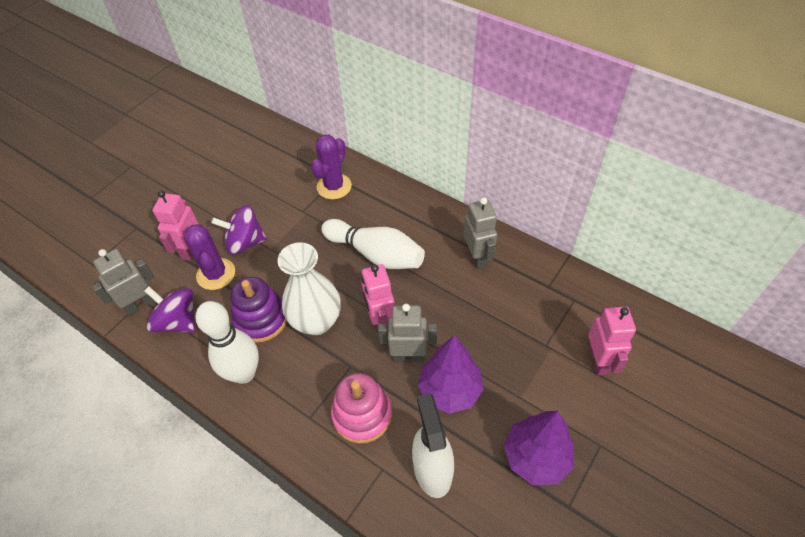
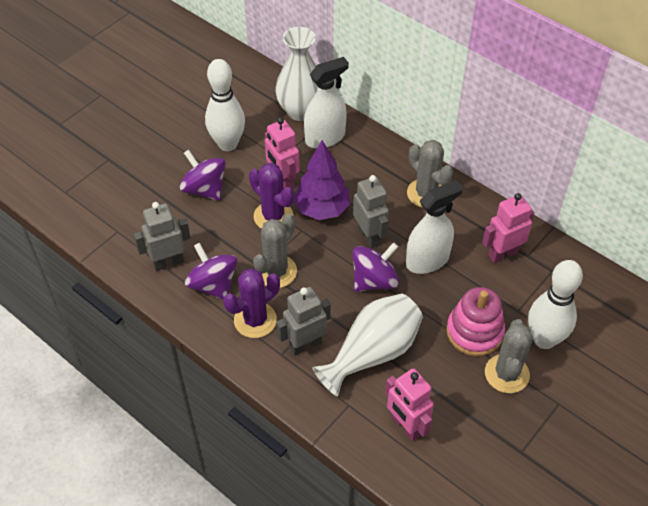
grey cactus: 0 -> 3
purple spinning top: 2 -> 3
purple stacking toy: 1 -> 0
purple tree: 2 -> 1
white spray bottle: 1 -> 2
white vase: 1 -> 2

